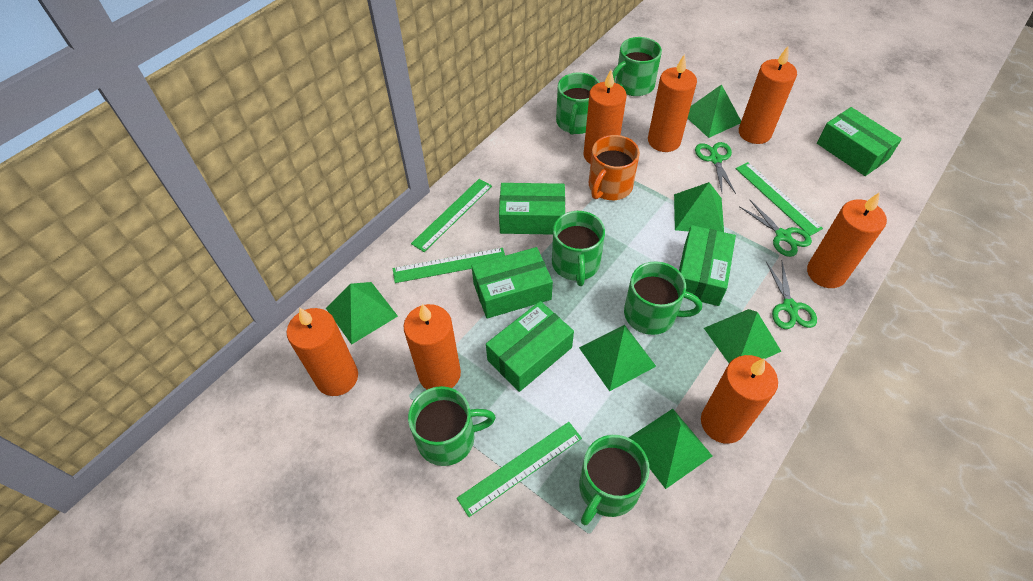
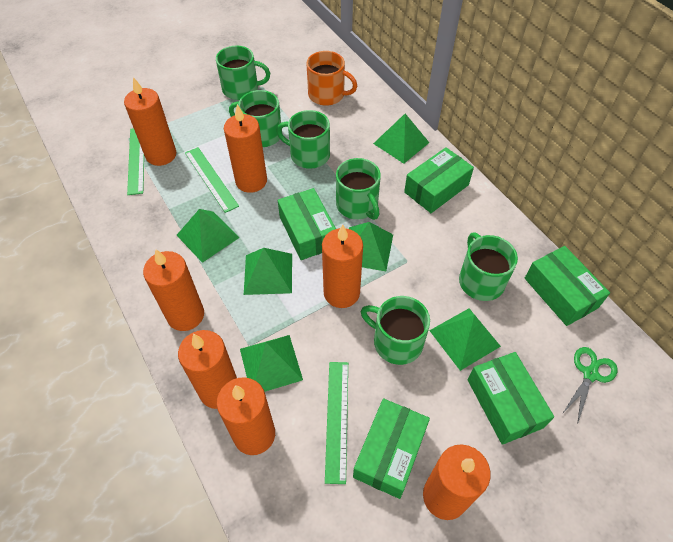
green ruler: 4 -> 3
green scissors: 3 -> 1

